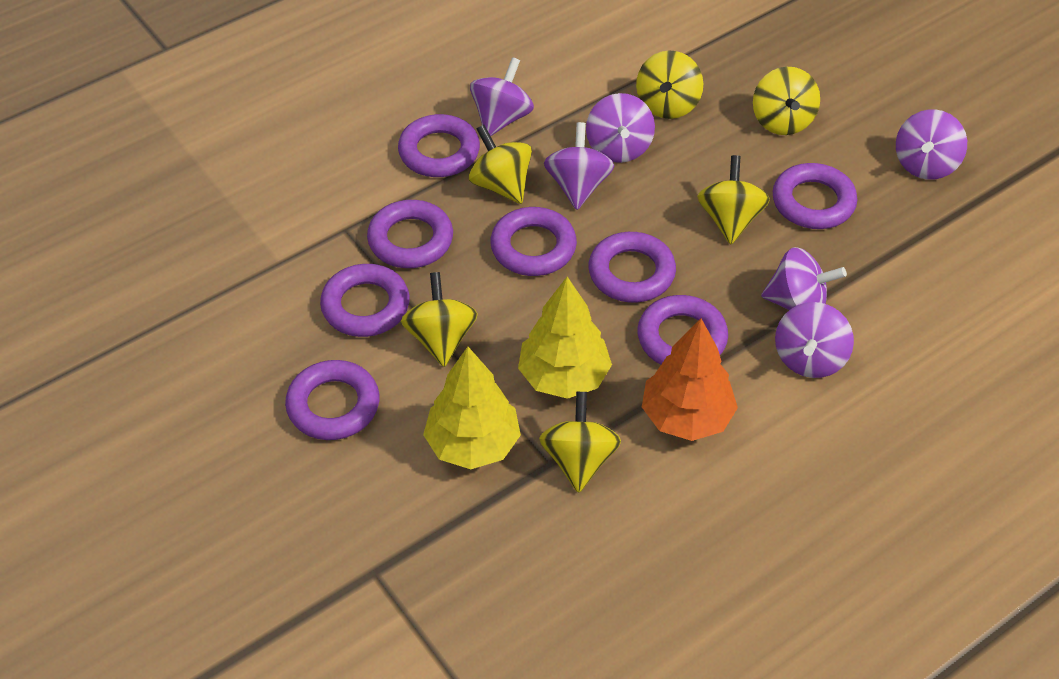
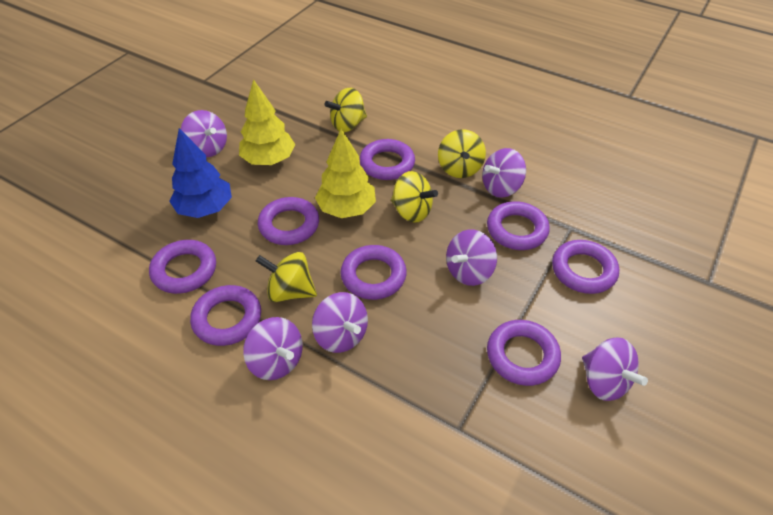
blue tree: 0 -> 1
orange tree: 1 -> 0
yellow spinning top: 6 -> 4

